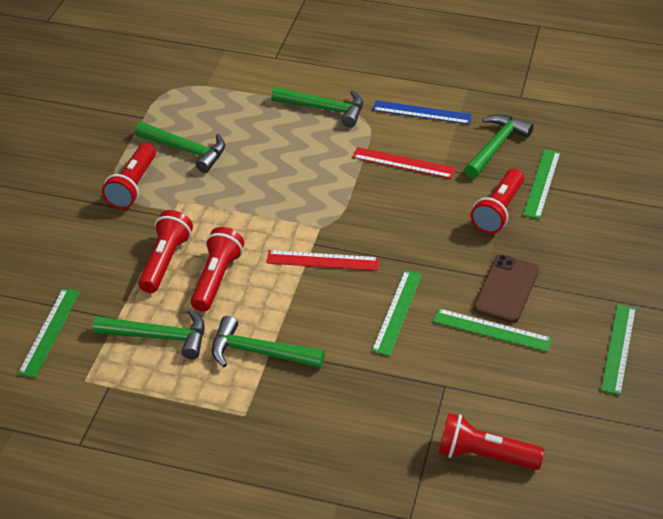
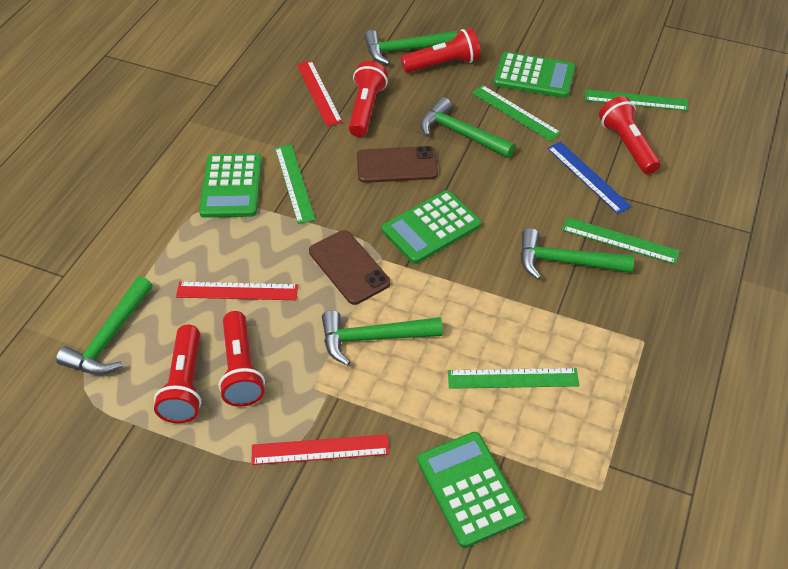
brown phone: 1 -> 2
green calculator: 0 -> 4
red ruler: 2 -> 3

